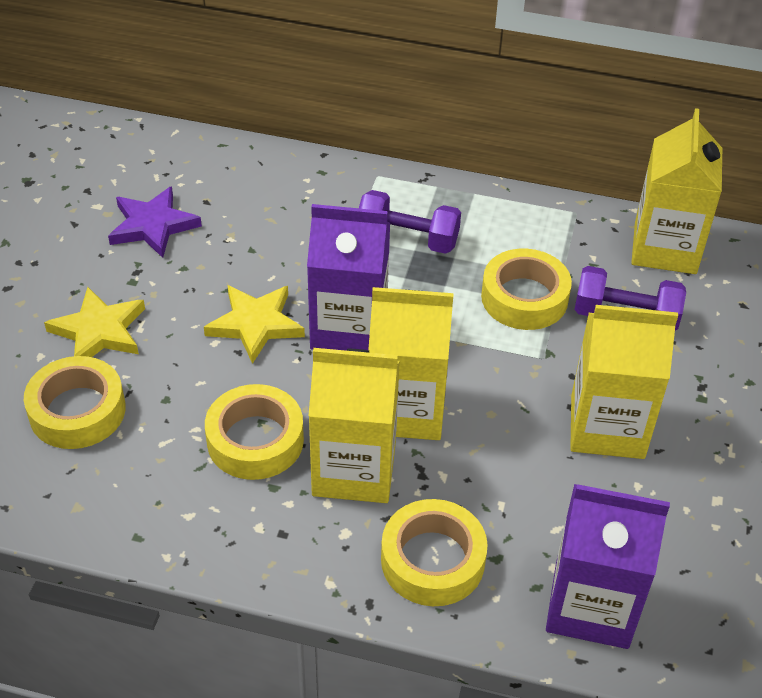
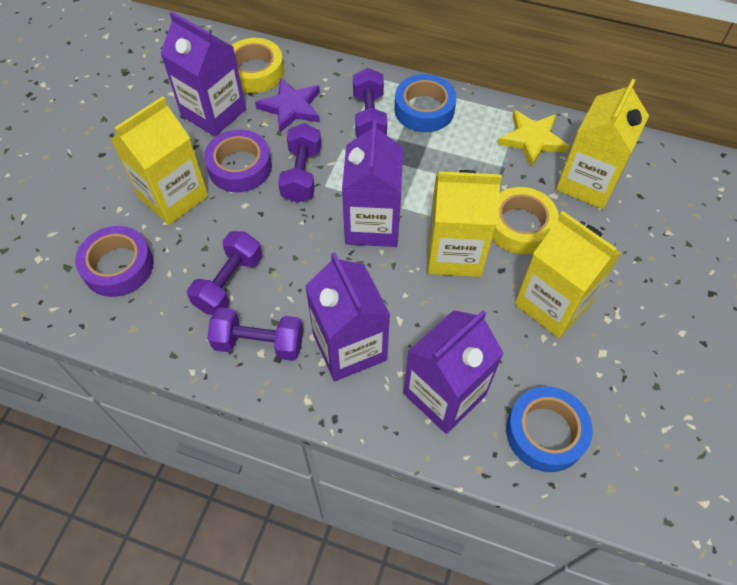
blue tape: 0 -> 2
purple carton: 2 -> 4
purple dumbbell: 2 -> 4
purple tape: 0 -> 2
yellow star: 2 -> 1
yellow tape: 4 -> 2

